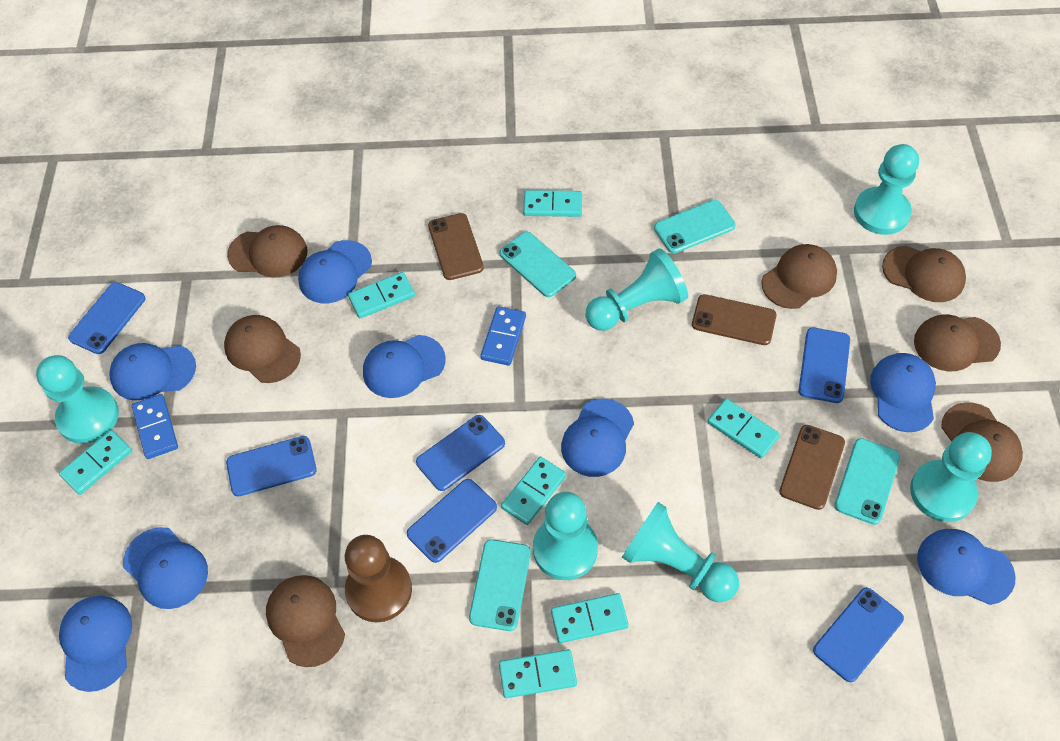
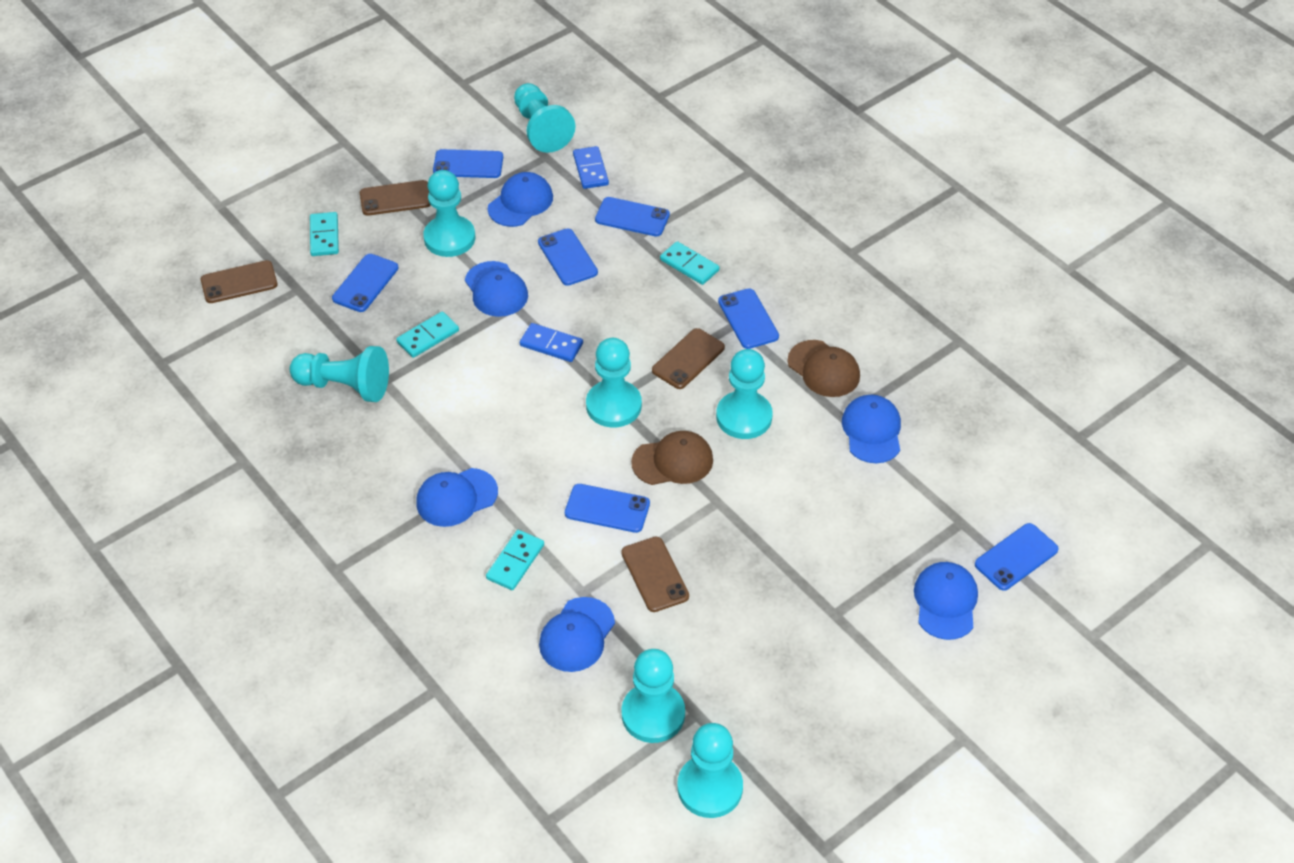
blue cap: 8 -> 6
blue phone: 6 -> 7
brown cap: 7 -> 2
brown pawn: 1 -> 0
brown phone: 3 -> 4
turquoise domino: 7 -> 4
turquoise pawn: 6 -> 7
turquoise phone: 4 -> 0

